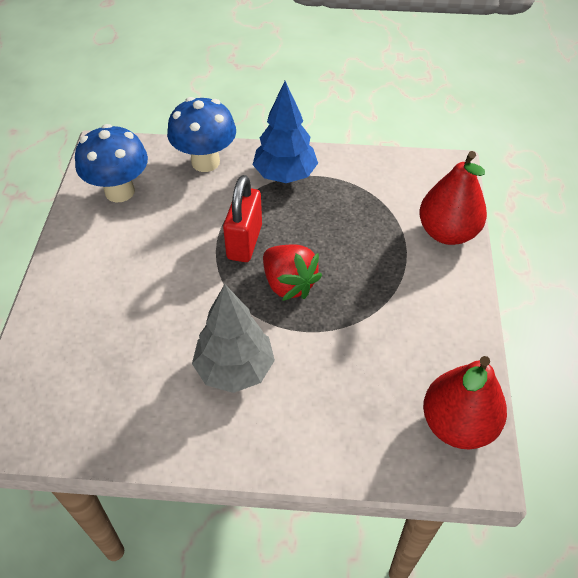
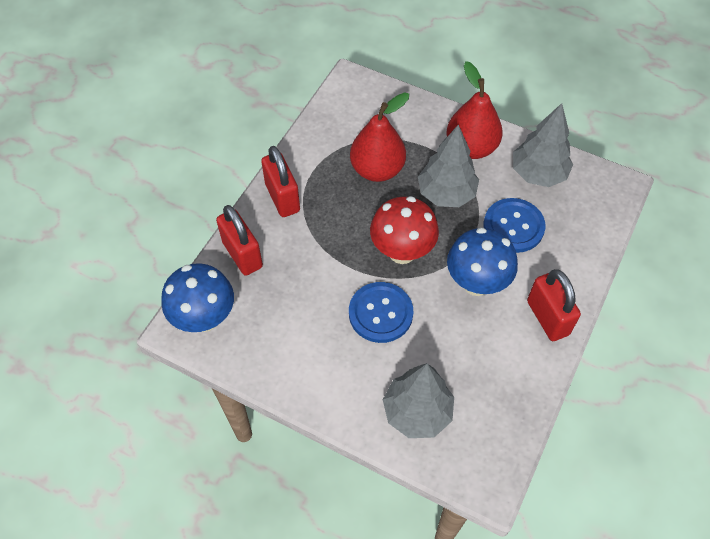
blue button: 0 -> 2
blue tree: 1 -> 0
grey tree: 1 -> 3
red mushroom: 0 -> 1
red padlock: 1 -> 3
red strawberry: 1 -> 0

